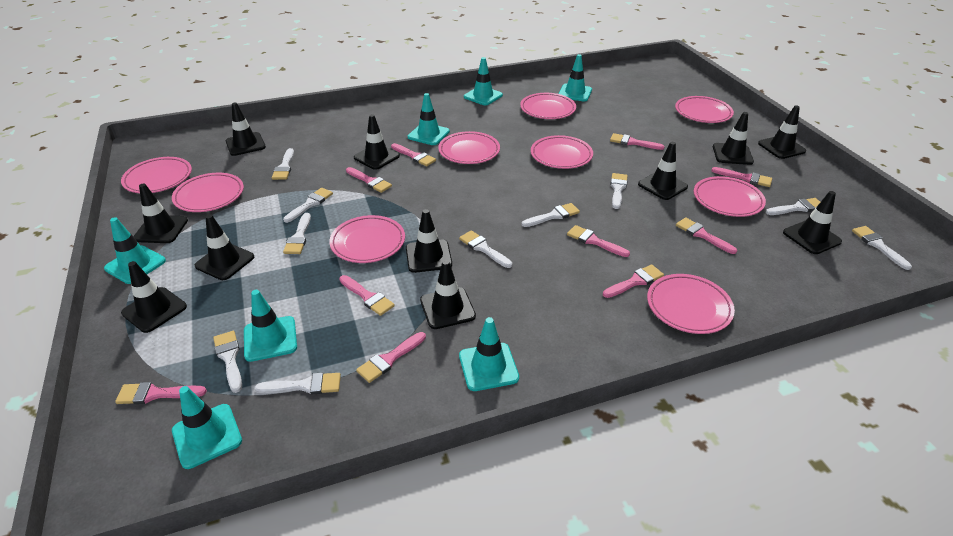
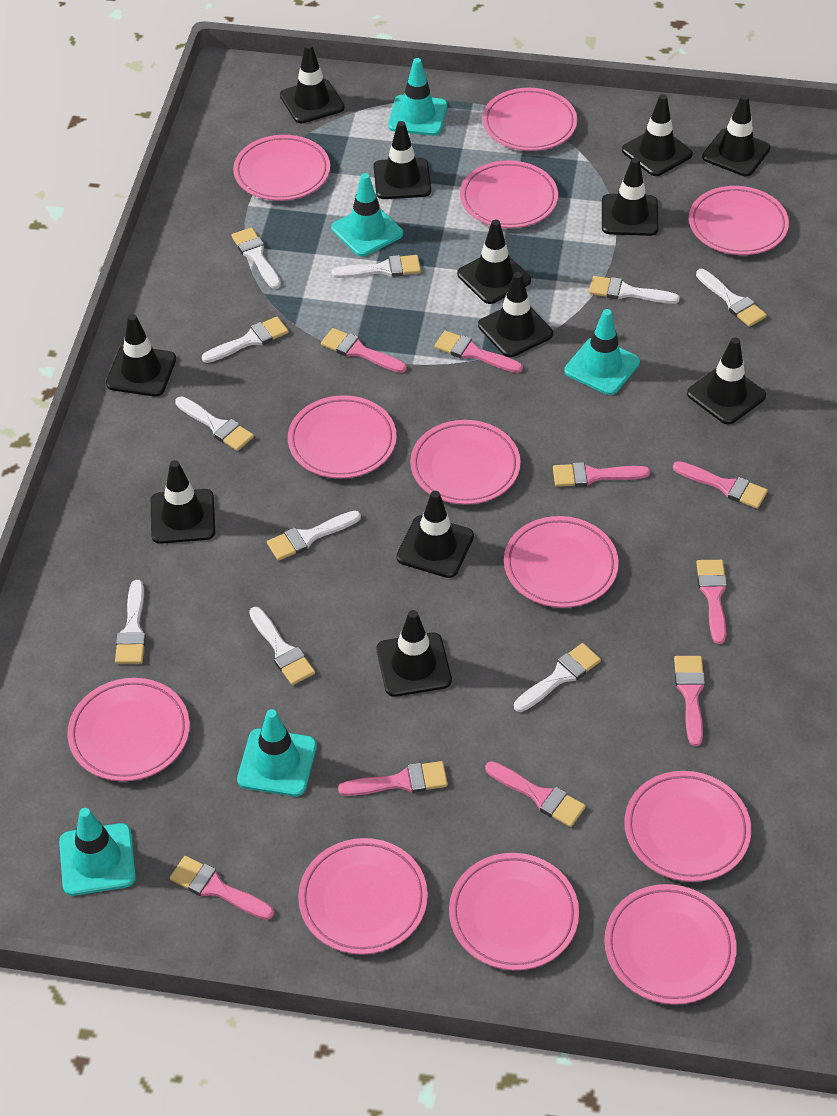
black traffic cone: 11 -> 12
pink brush: 10 -> 9
pink plate: 9 -> 12
turquoise traffic cone: 7 -> 5

